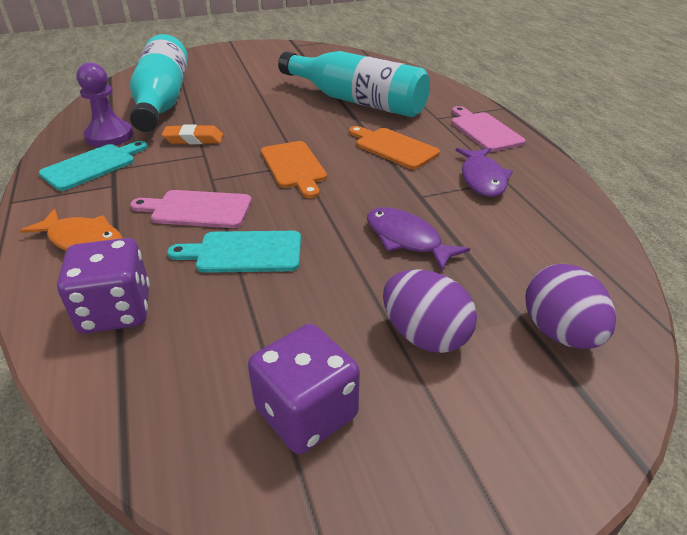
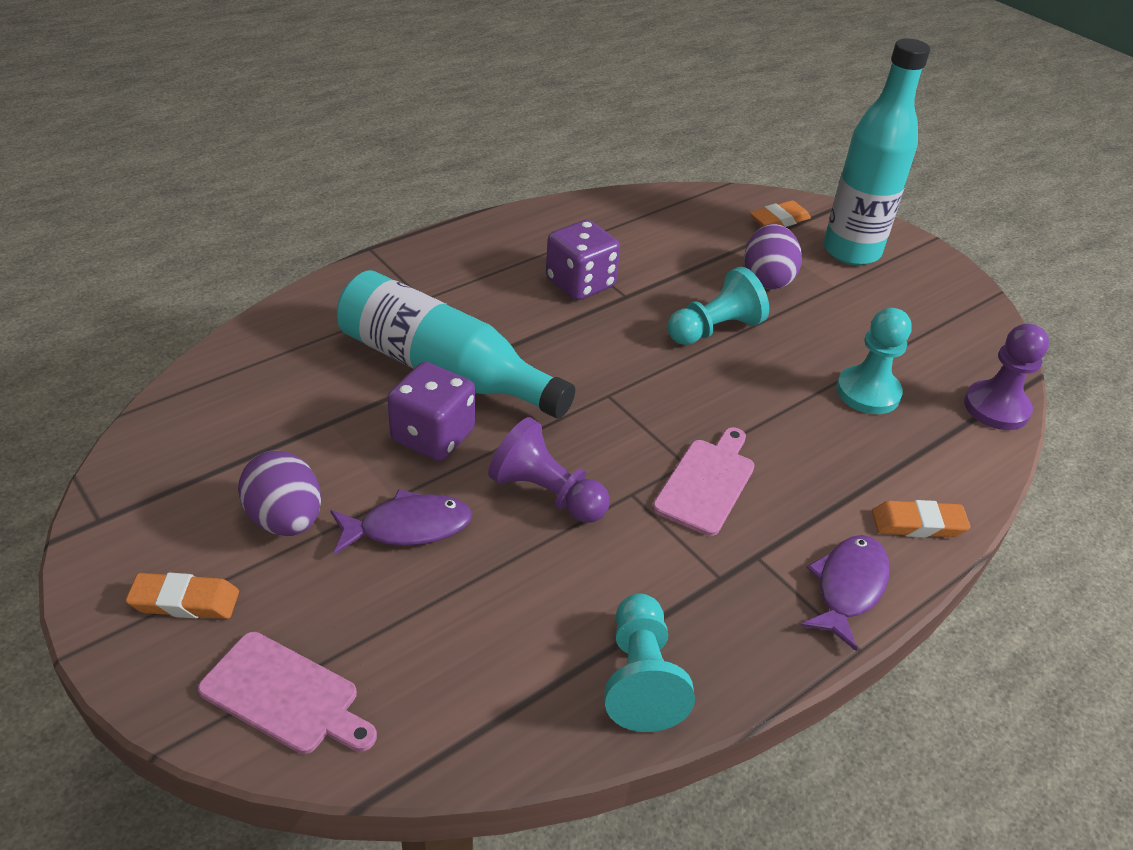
orange cutting board: 2 -> 0
orange eraser: 1 -> 3
orange fish: 1 -> 0
purple pawn: 1 -> 2
turquoise cutting board: 2 -> 0
turquoise pawn: 0 -> 3

